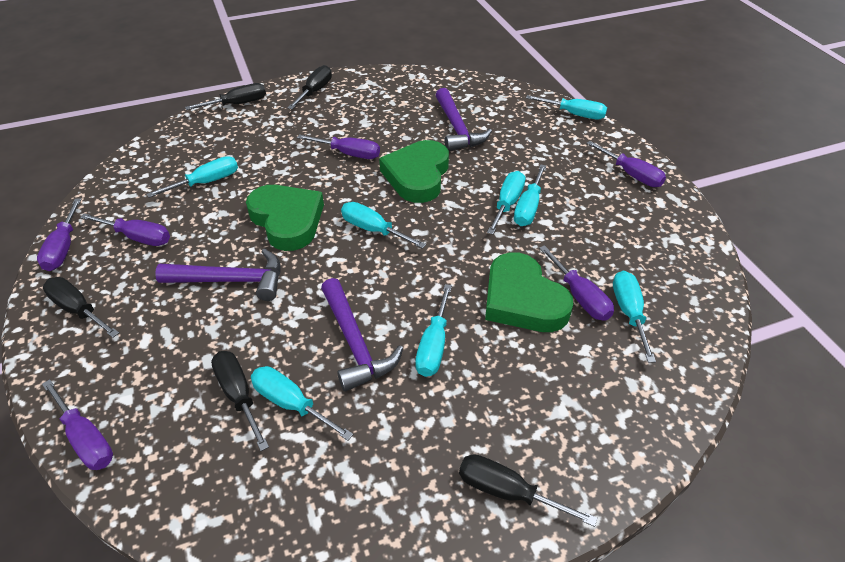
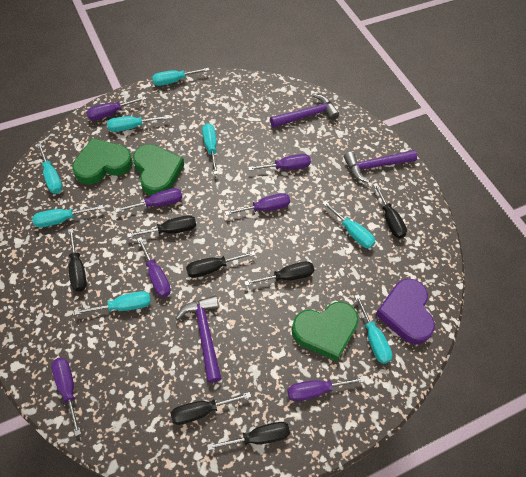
black screwdriver: 5 -> 7
purple heart: 0 -> 1
purple screwdriver: 6 -> 7

